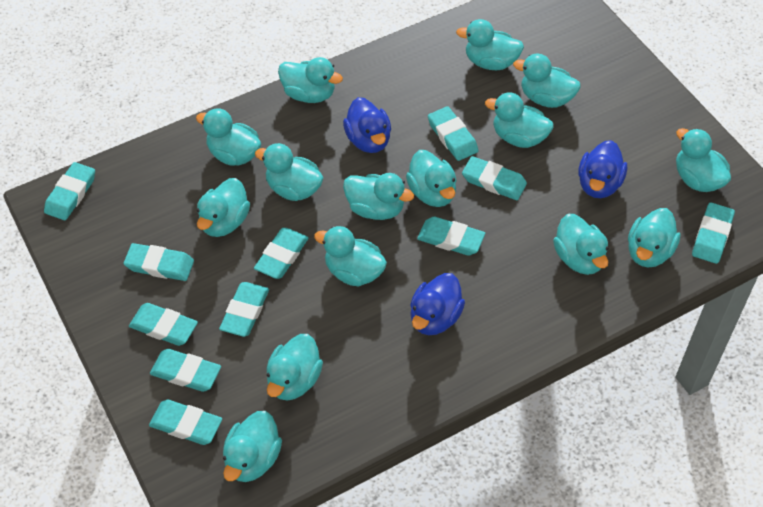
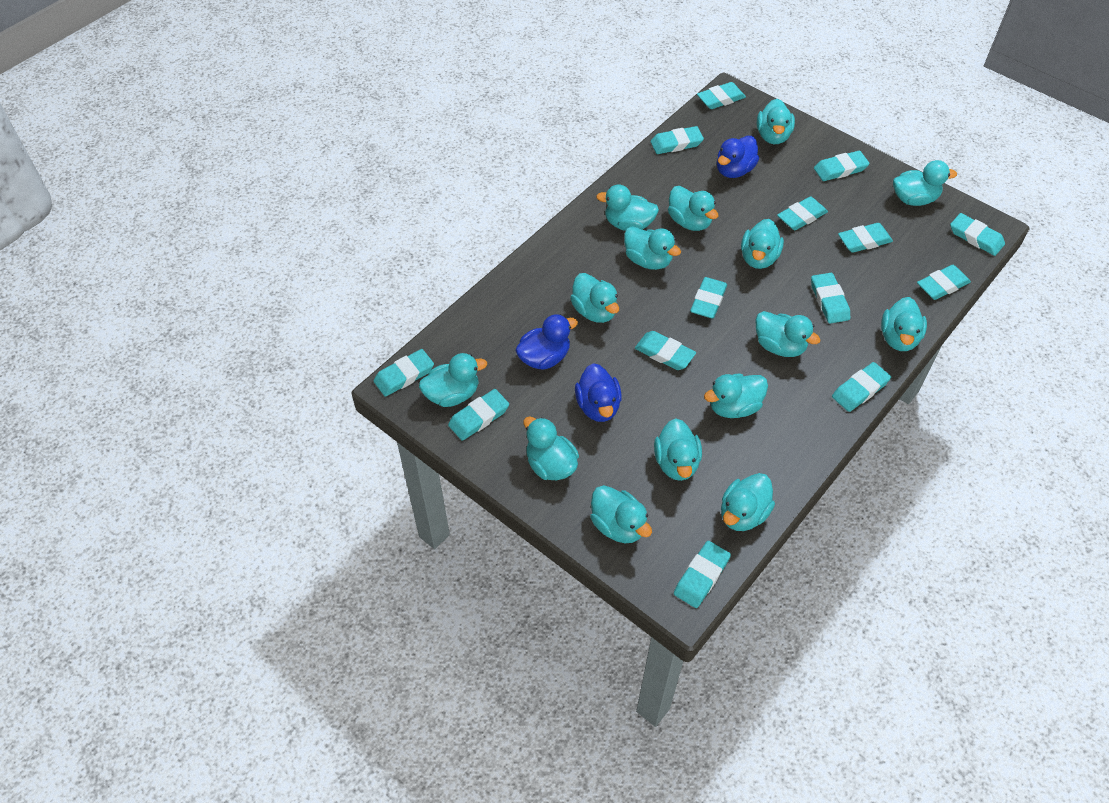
turquoise eraser: 11 -> 14

